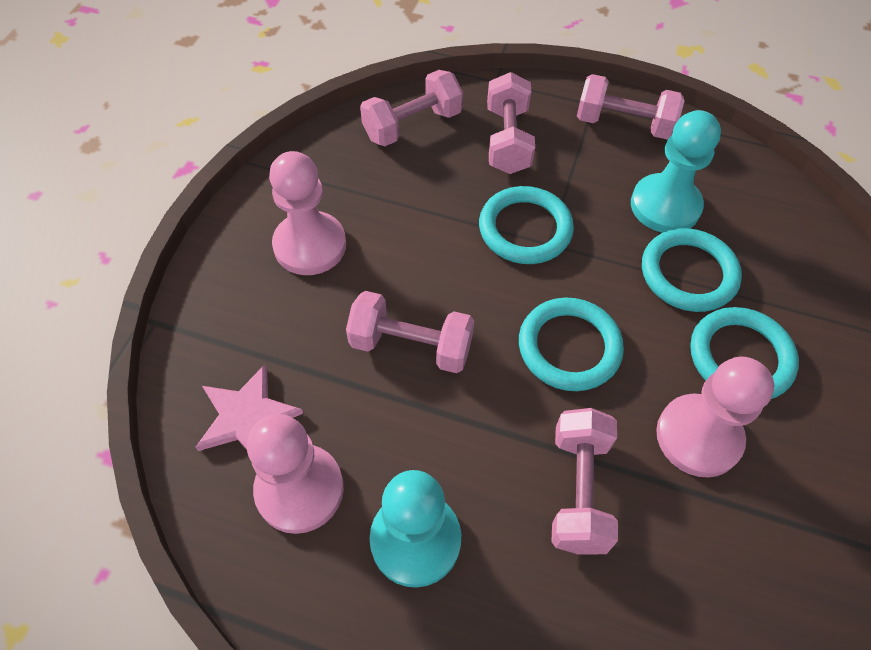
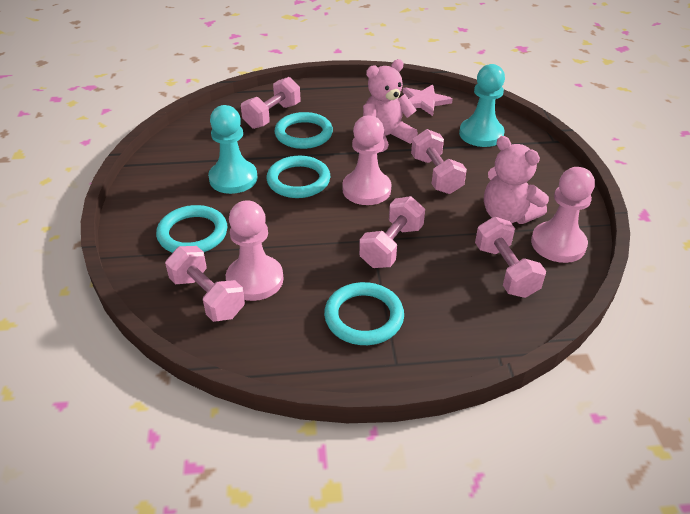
pink teddy bear: 0 -> 2

